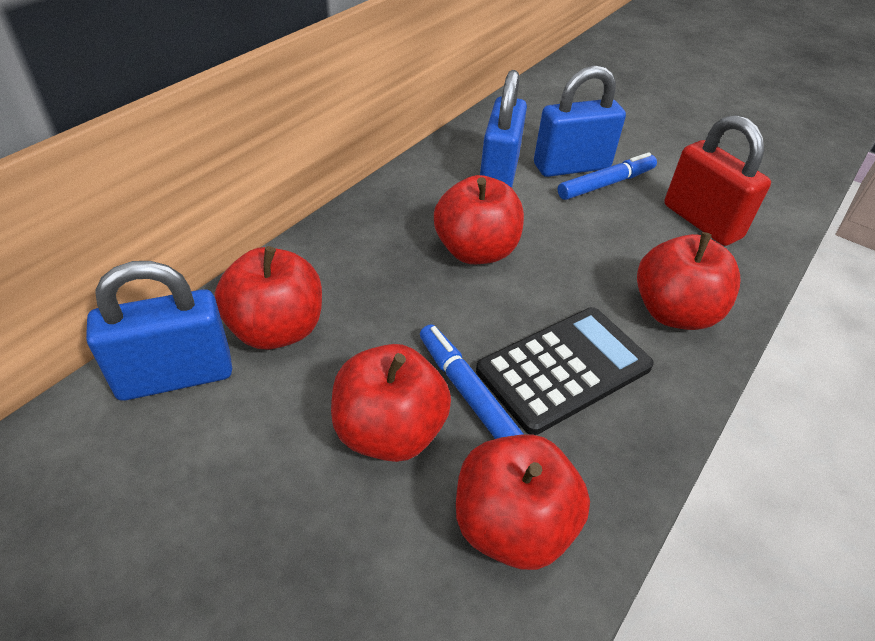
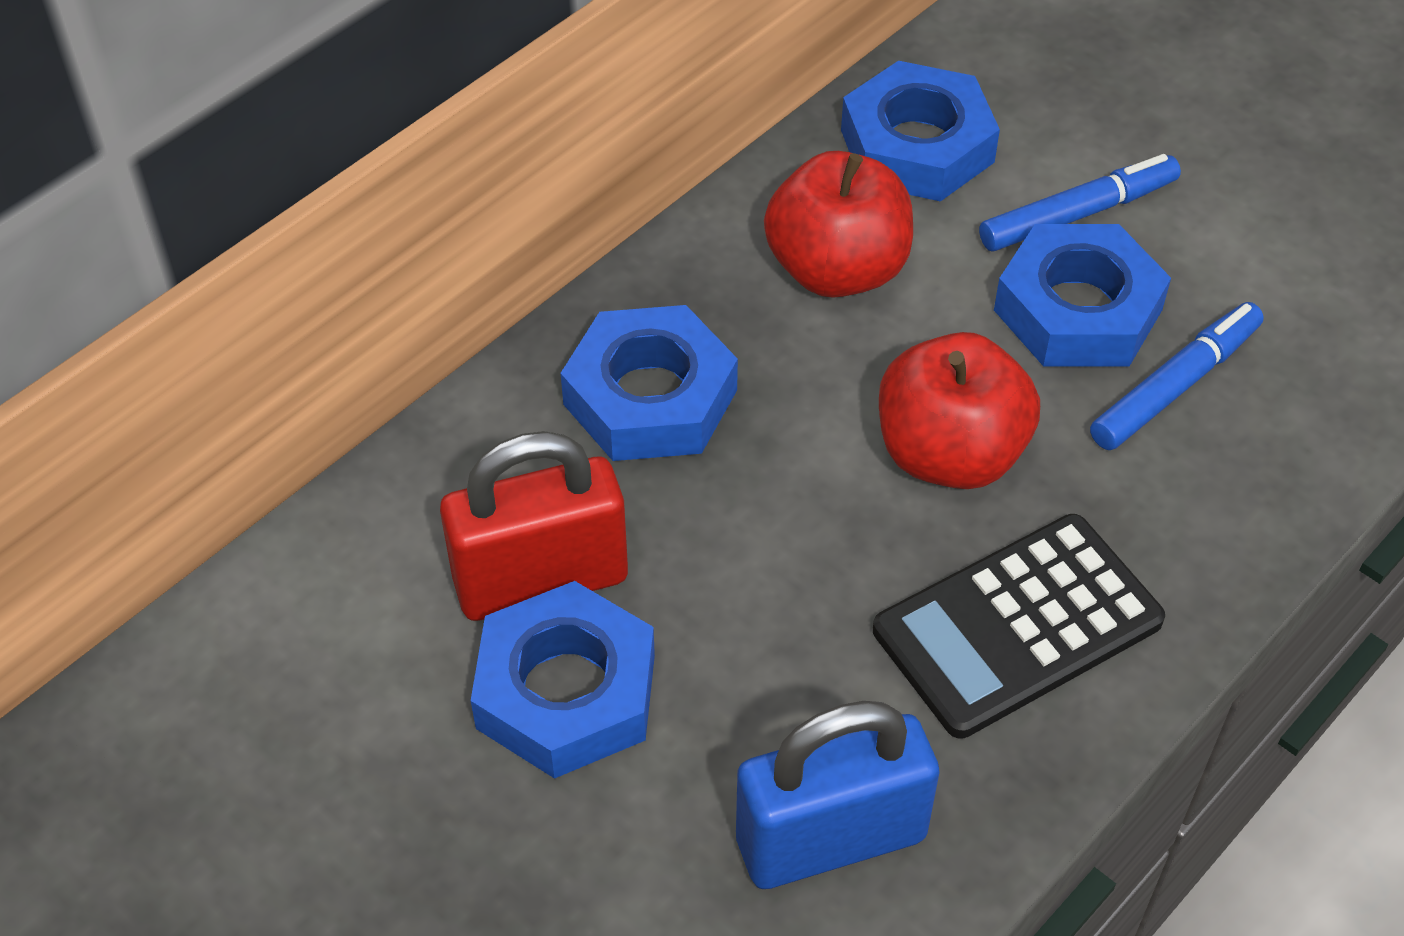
blue nut: 0 -> 4
blue padlock: 3 -> 1
red apple: 5 -> 2

